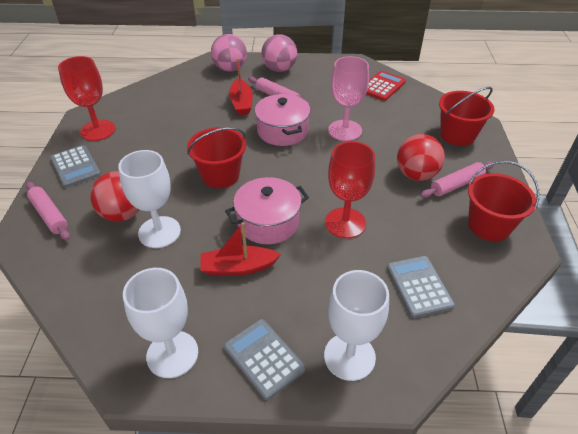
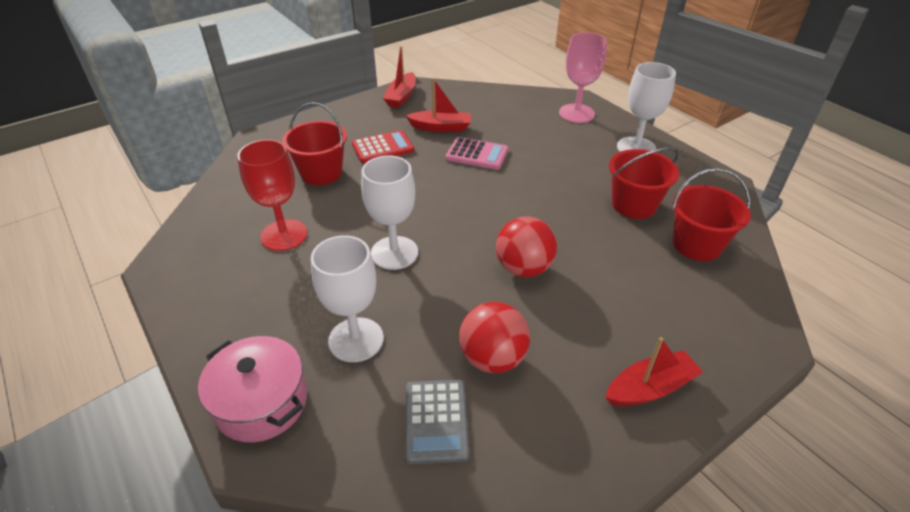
grey calculator: 3 -> 1
pink ball: 2 -> 0
pink calculator: 0 -> 1
pink pot: 2 -> 1
pink rolling pin: 3 -> 0
red boat: 2 -> 3
red goblet: 2 -> 1

